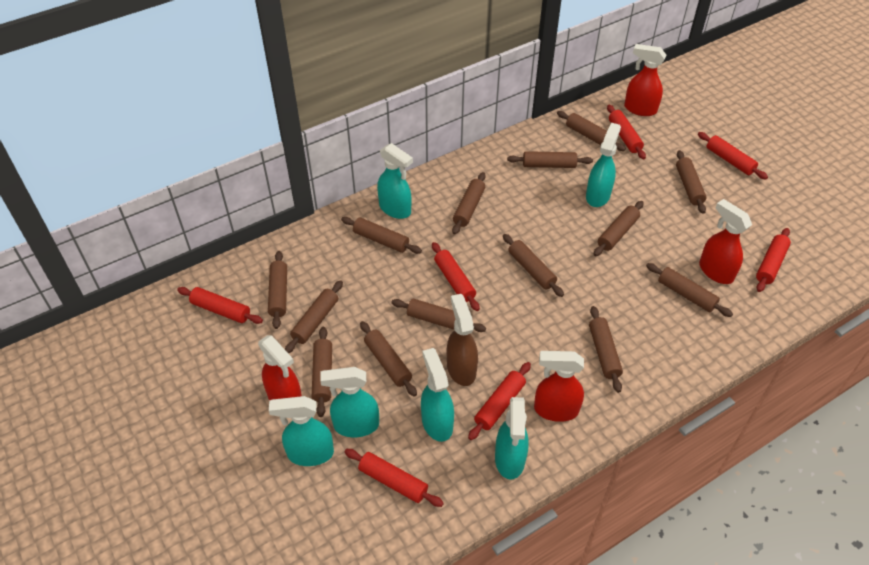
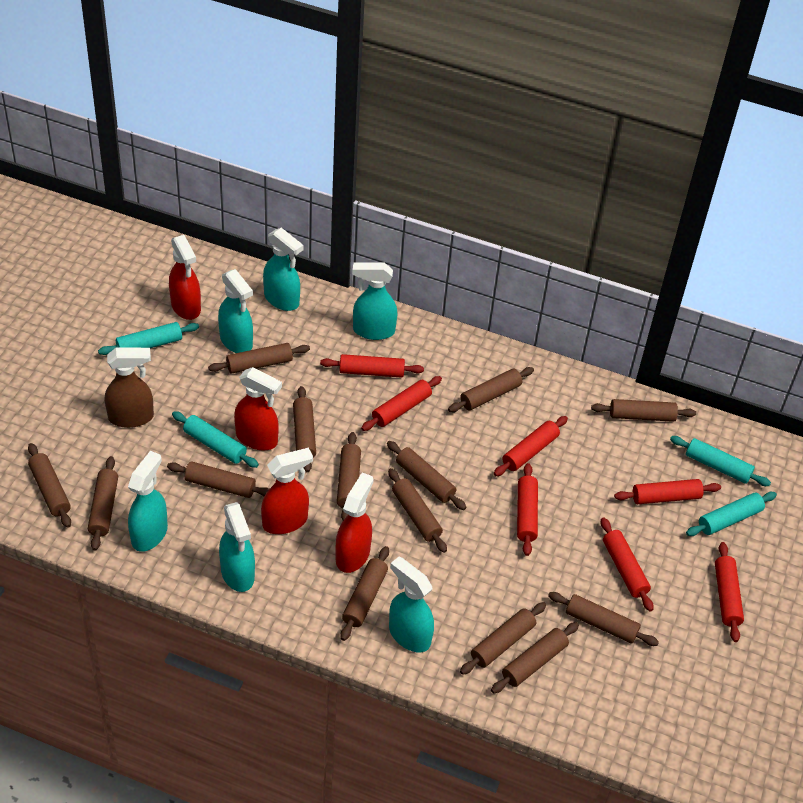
turquoise rolling pin: 0 -> 4

